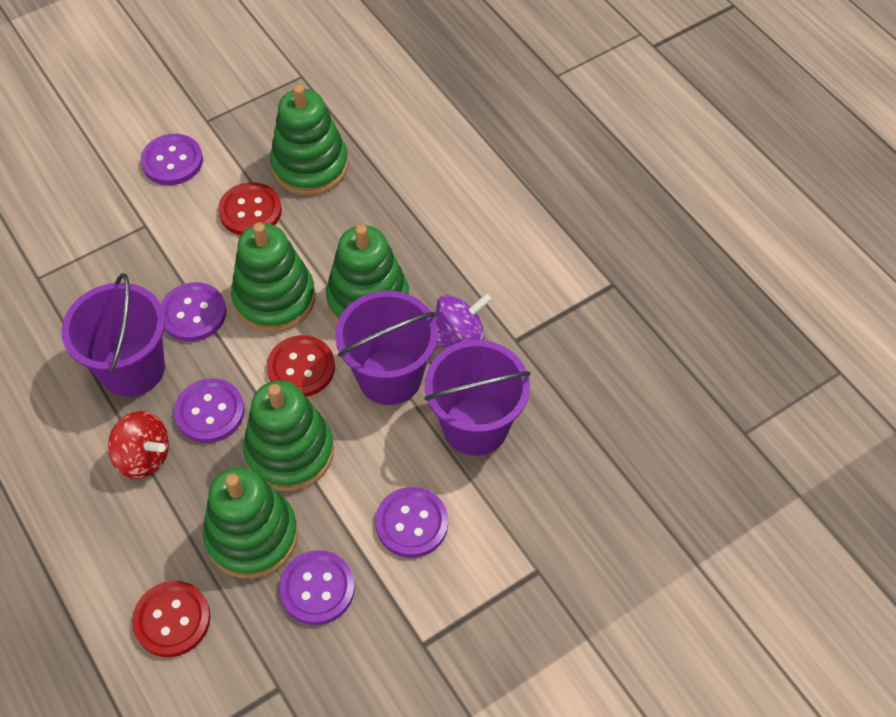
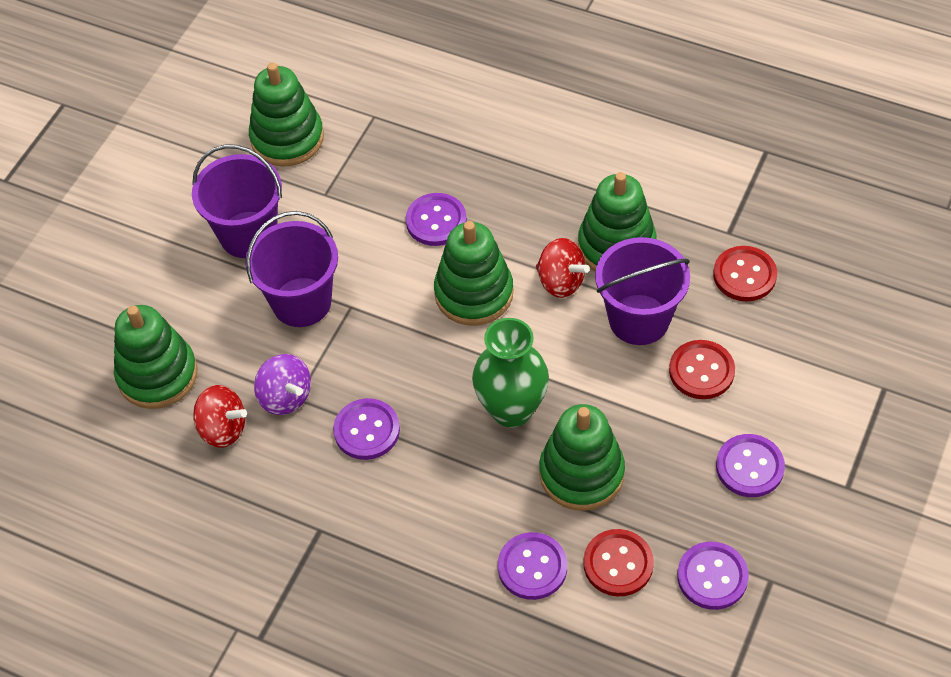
green vase: 0 -> 1
red spinning top: 1 -> 2

